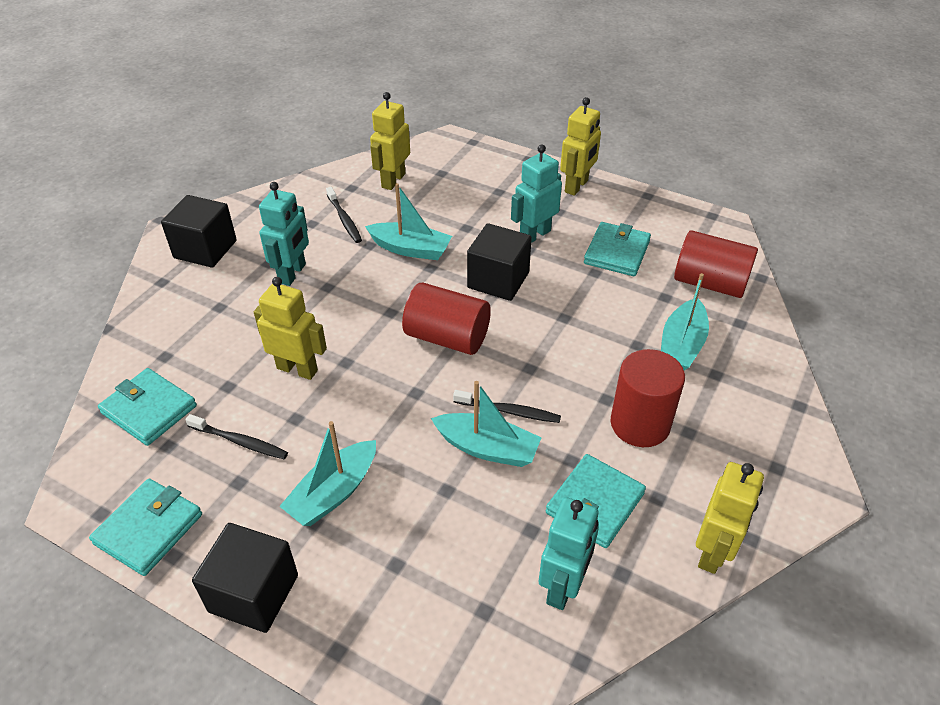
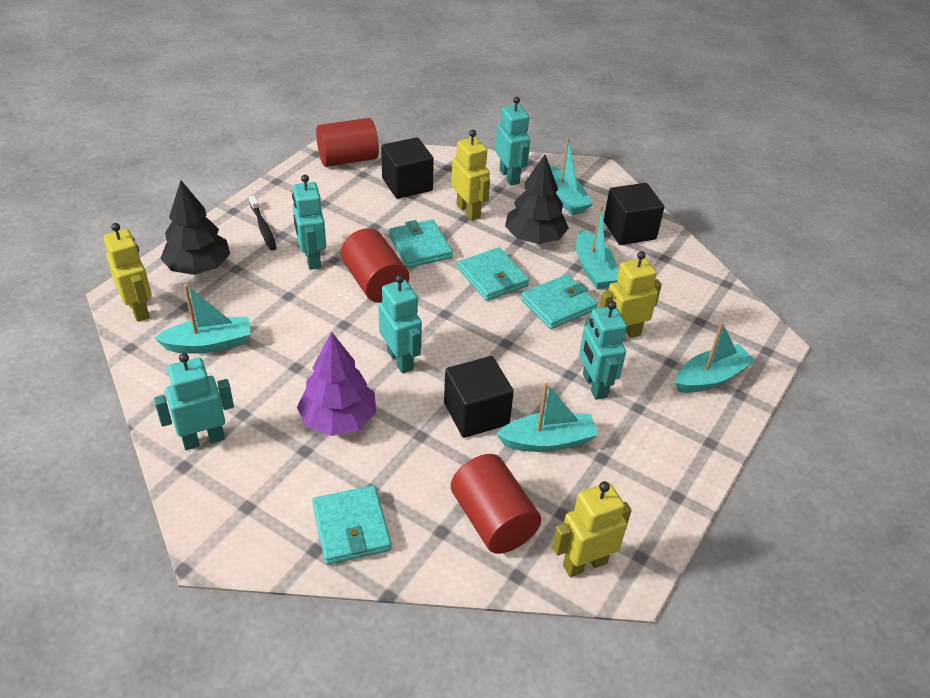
black toothbrush: 3 -> 1
black tree: 0 -> 2
purple tree: 0 -> 1
turquoise boat: 4 -> 5
turquoise robot: 3 -> 5

